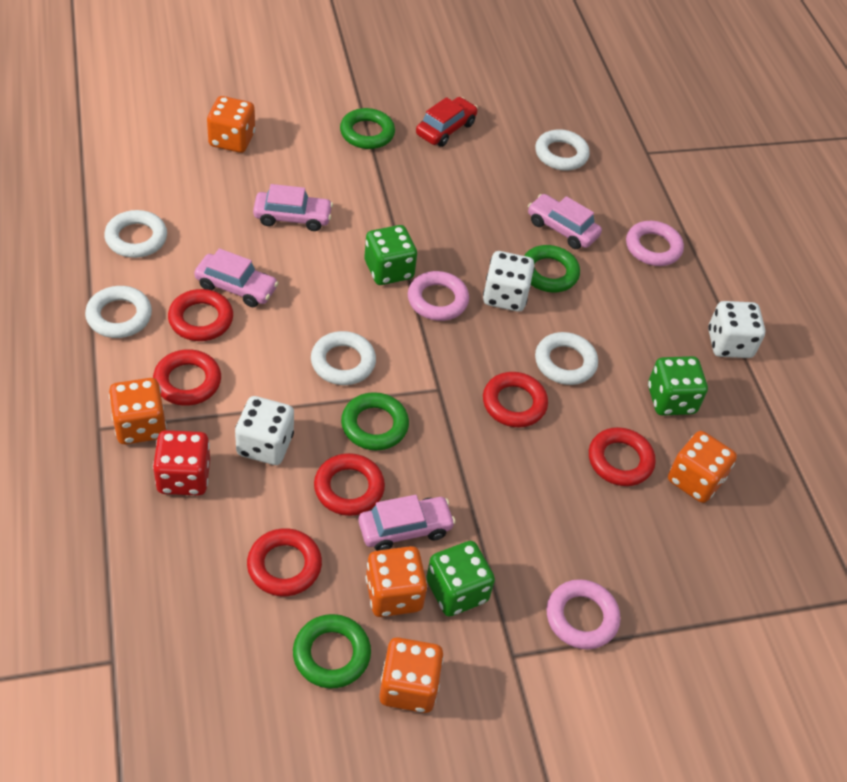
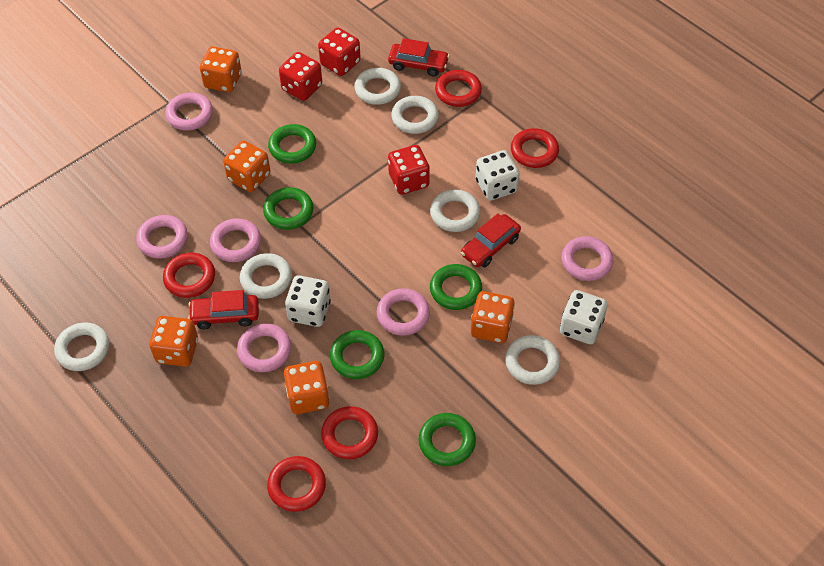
green dice: 3 -> 0
green ring: 4 -> 5
pink car: 4 -> 0
pink ring: 3 -> 6
red car: 1 -> 3
red dice: 1 -> 3
red ring: 6 -> 5
white ring: 5 -> 6

